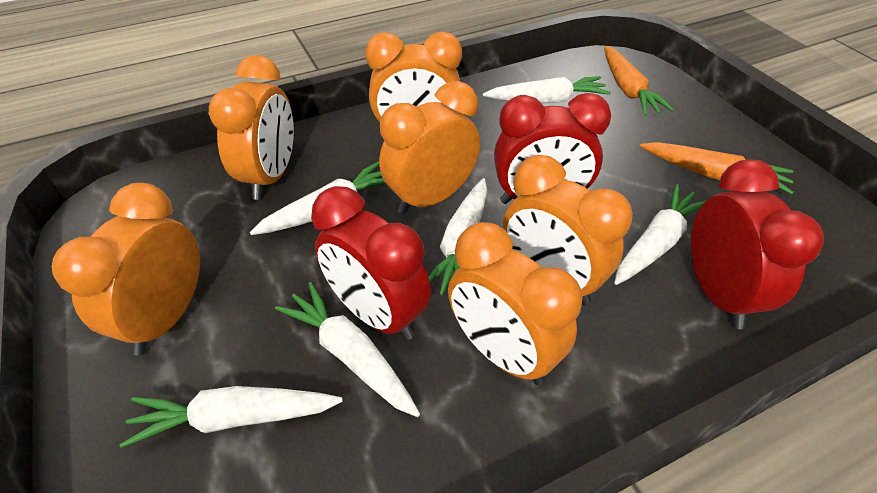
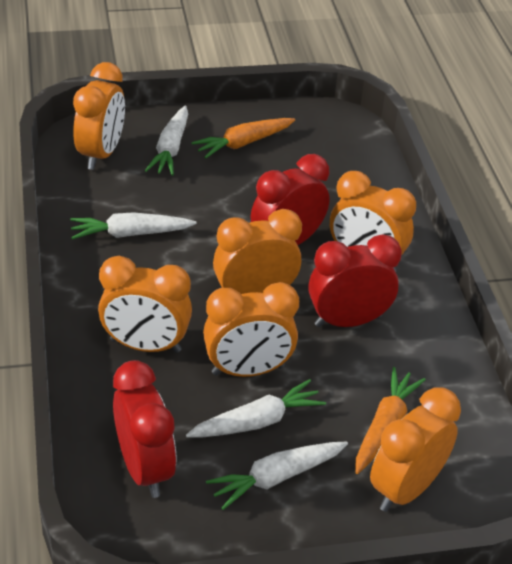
white carrot: 6 -> 4

